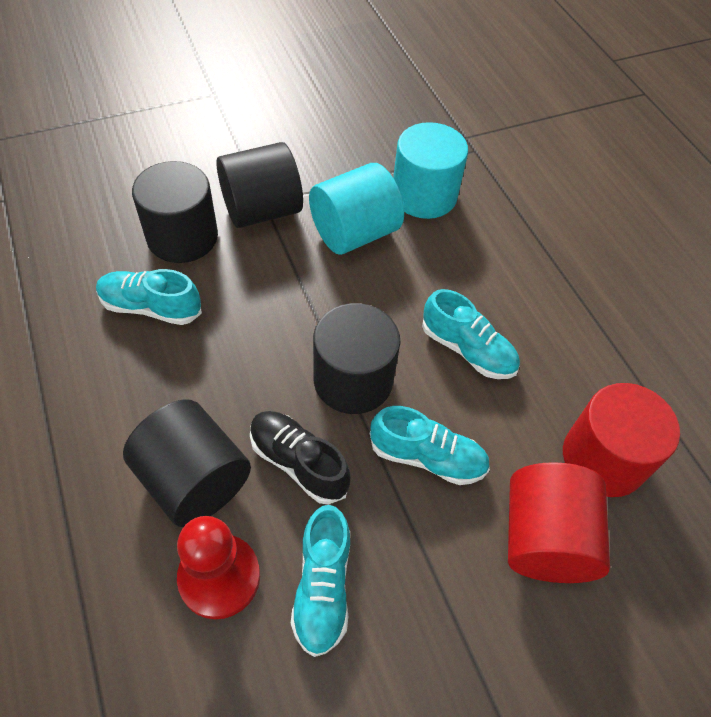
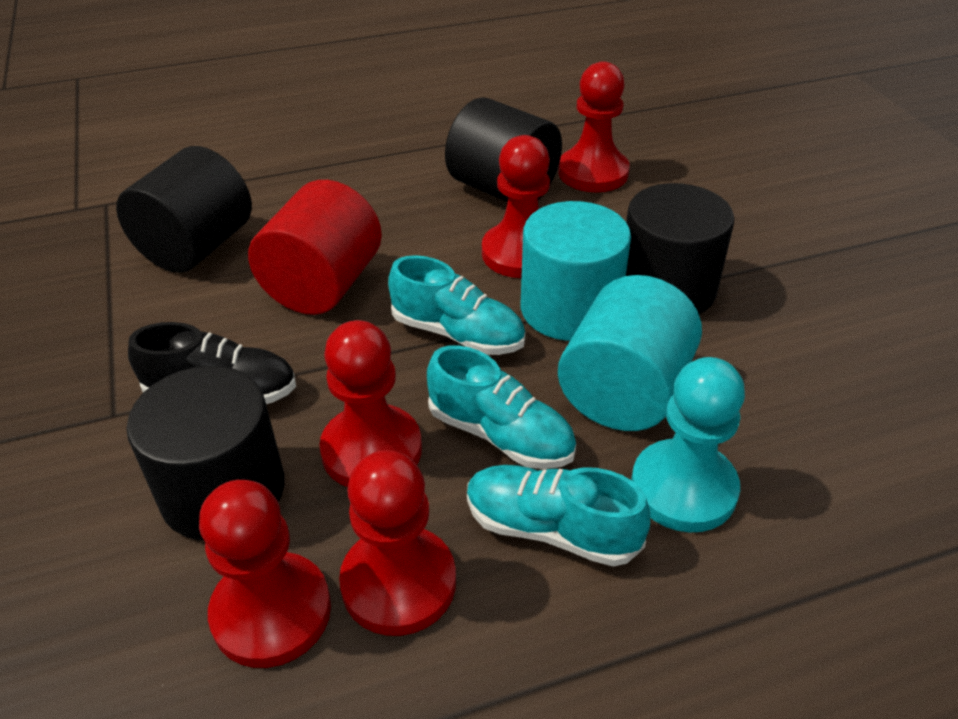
red cylinder: 2 -> 1
red pawn: 1 -> 5
turquoise pawn: 0 -> 1
turquoise shoe: 4 -> 3

